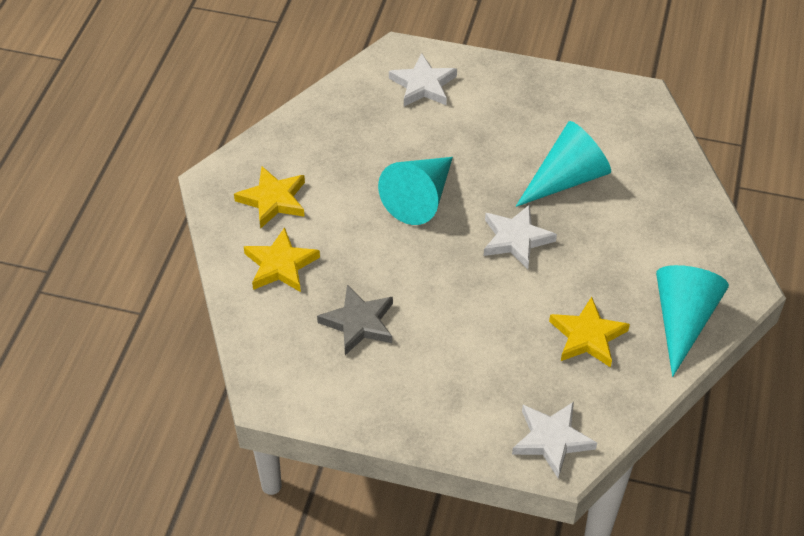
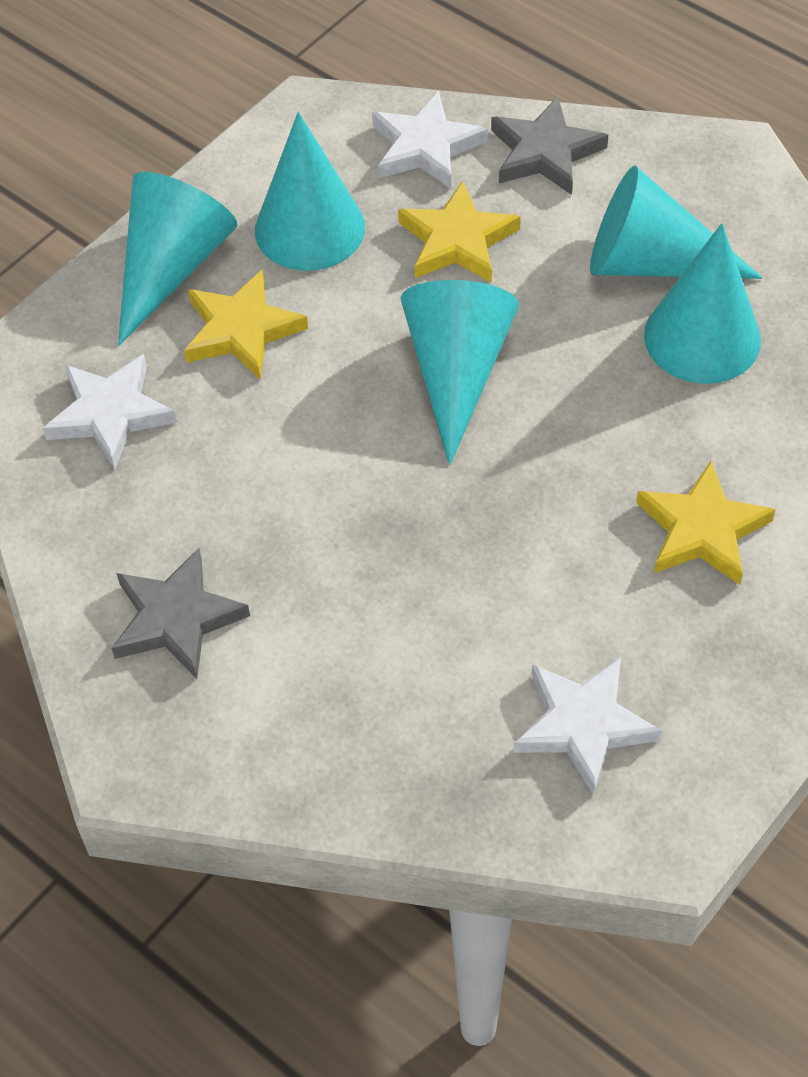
grey star: 1 -> 2
turquoise cone: 3 -> 5

